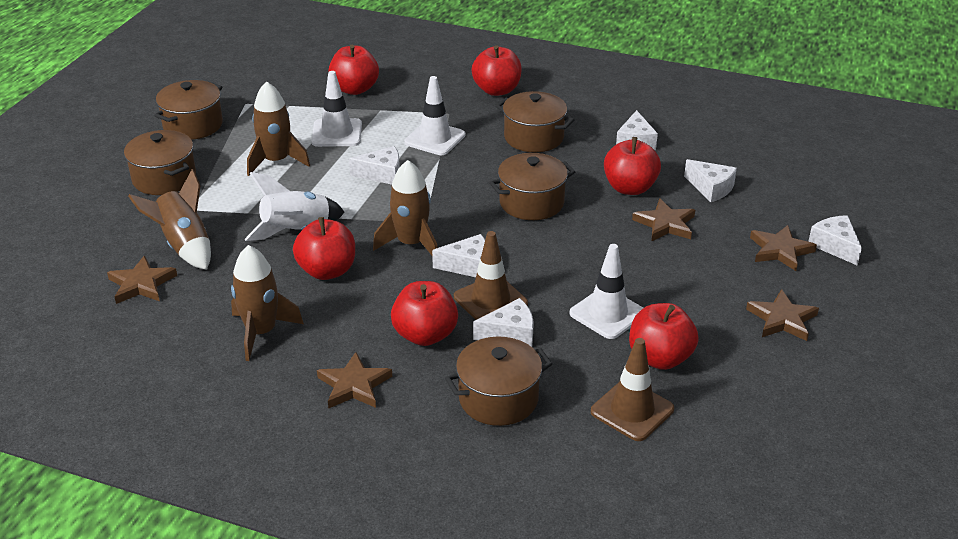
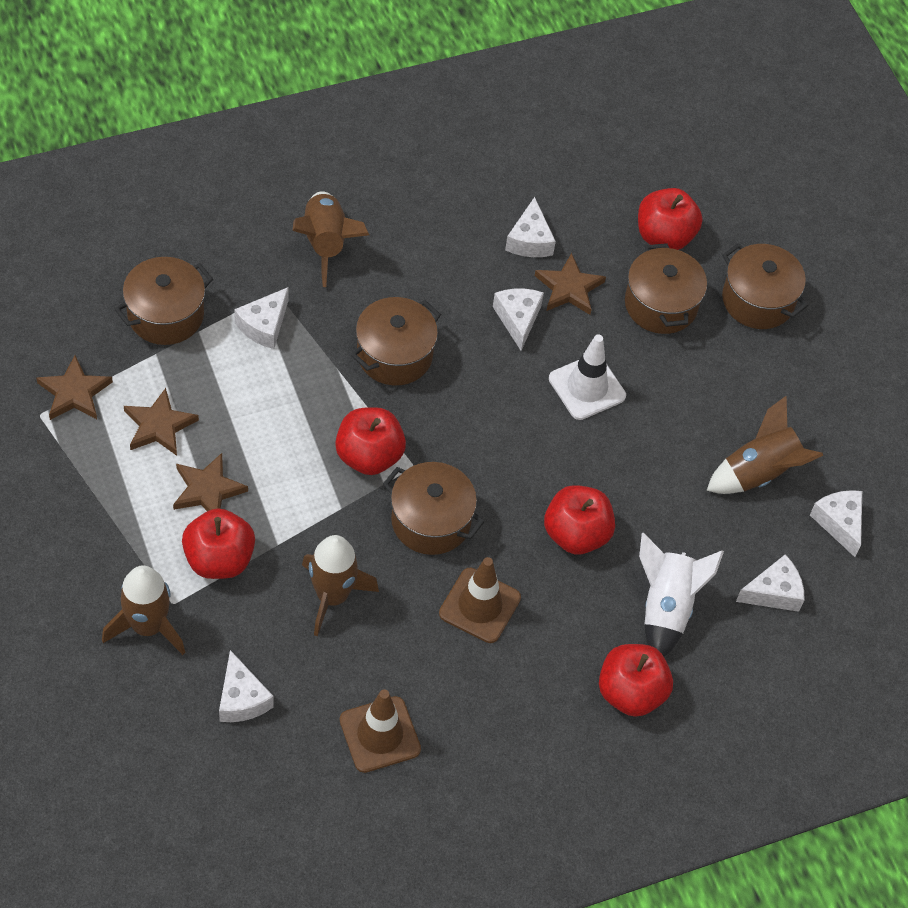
brown star: 5 -> 4
red apple: 6 -> 5
white traffic cone: 3 -> 1

